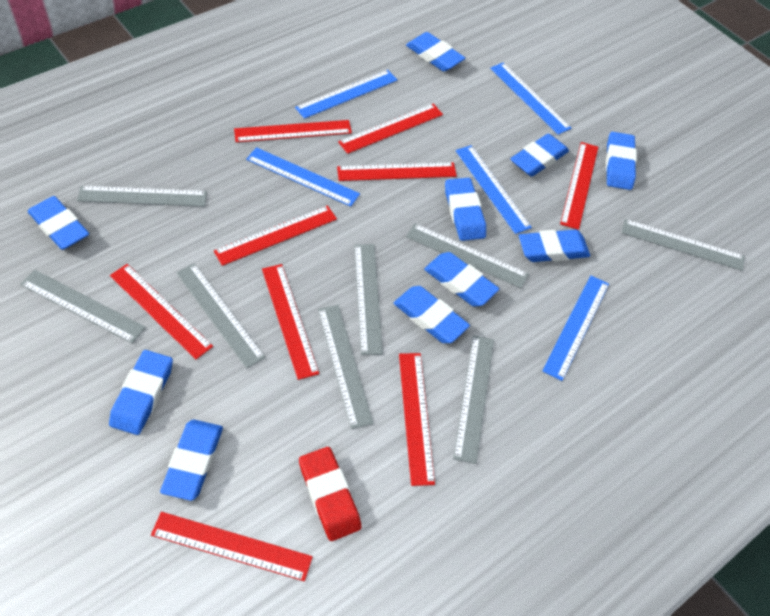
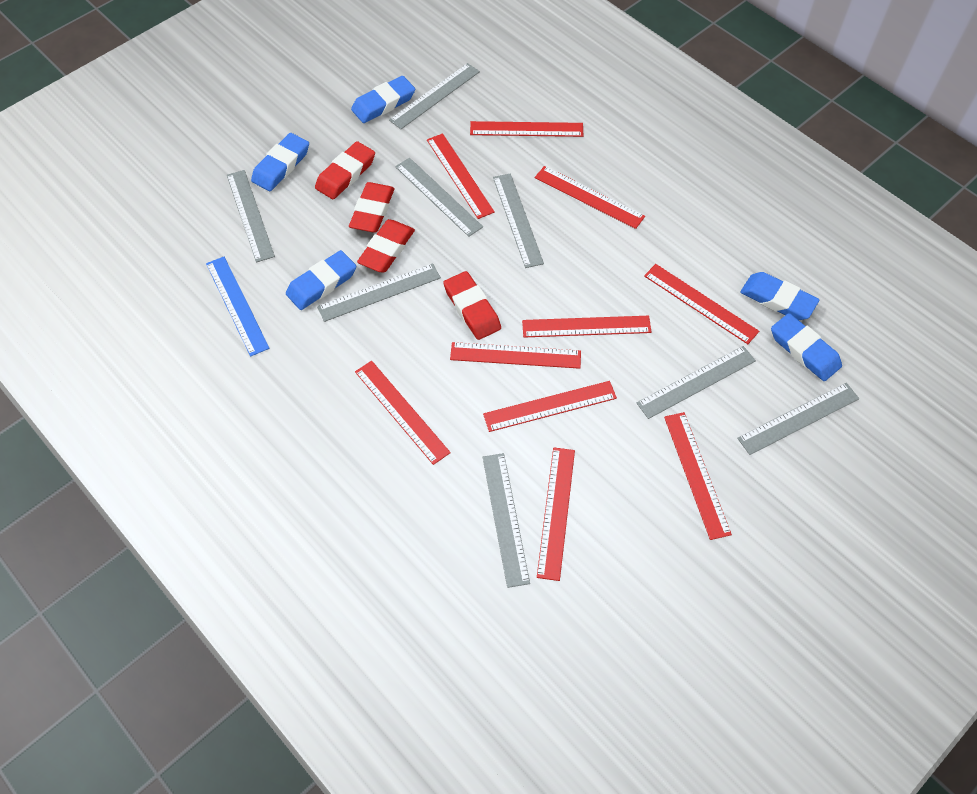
blue eraser: 10 -> 5
blue ruler: 5 -> 1
red eraser: 1 -> 4
red ruler: 9 -> 10

